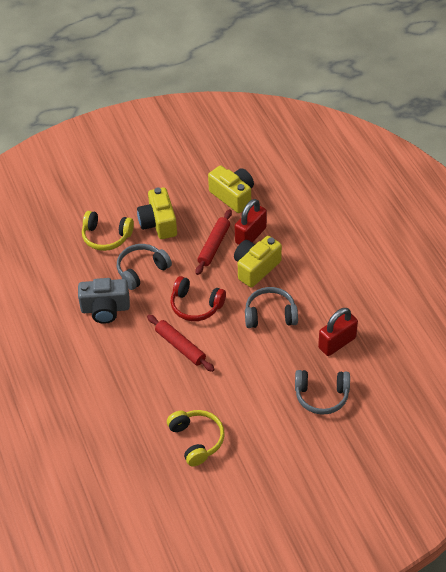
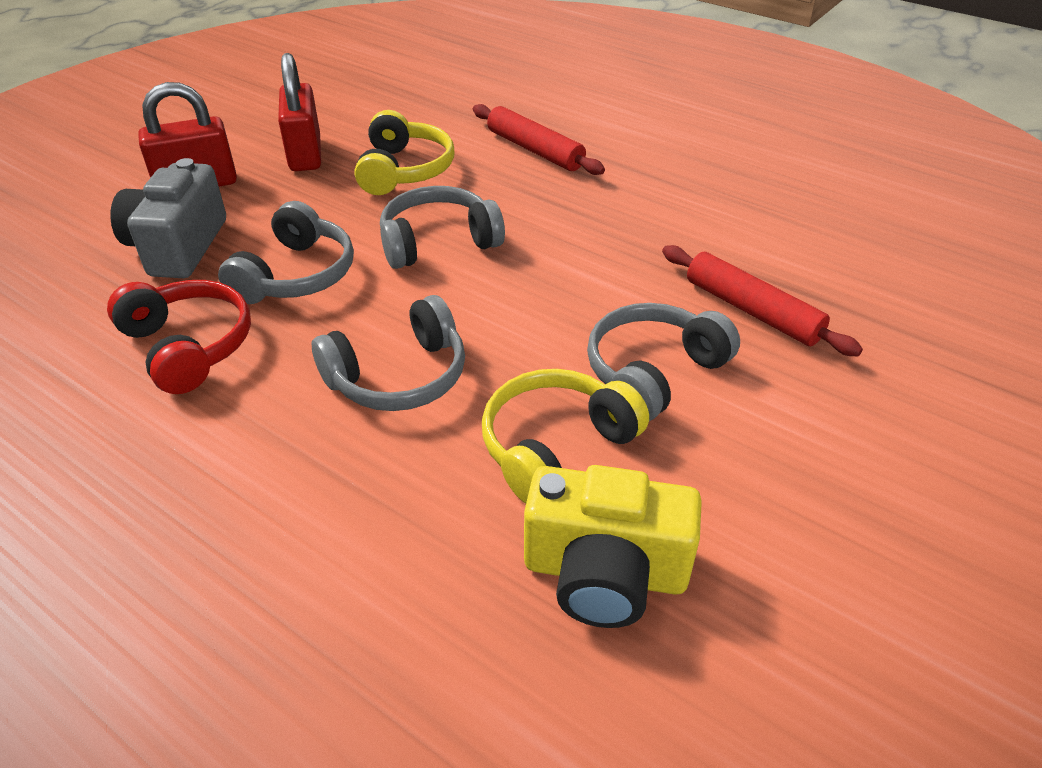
grey headphones: 3 -> 4
yellow camera: 3 -> 1

